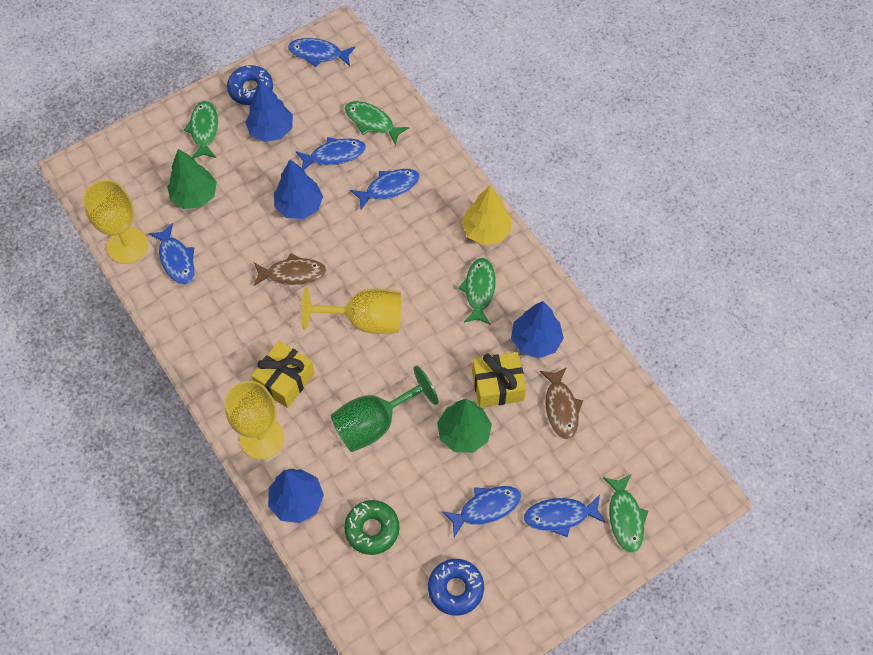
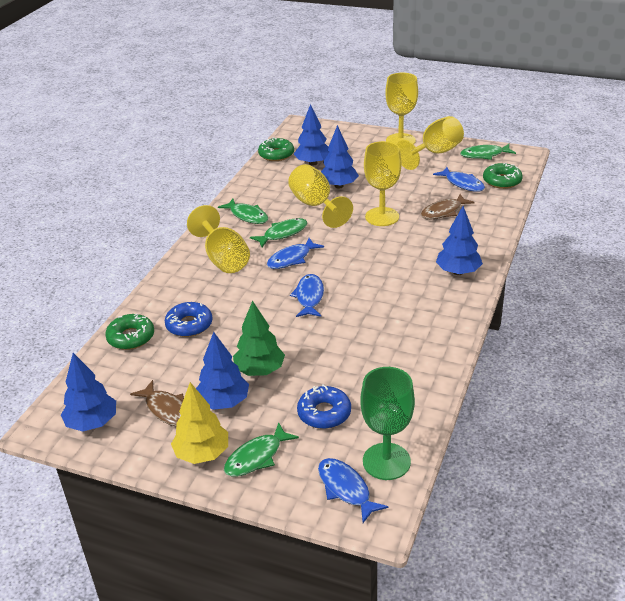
blue fish: 6 -> 4
blue tree: 4 -> 5
green donut: 1 -> 3
green tree: 2 -> 1
yellow gift: 2 -> 0
yellow goblet: 3 -> 5

